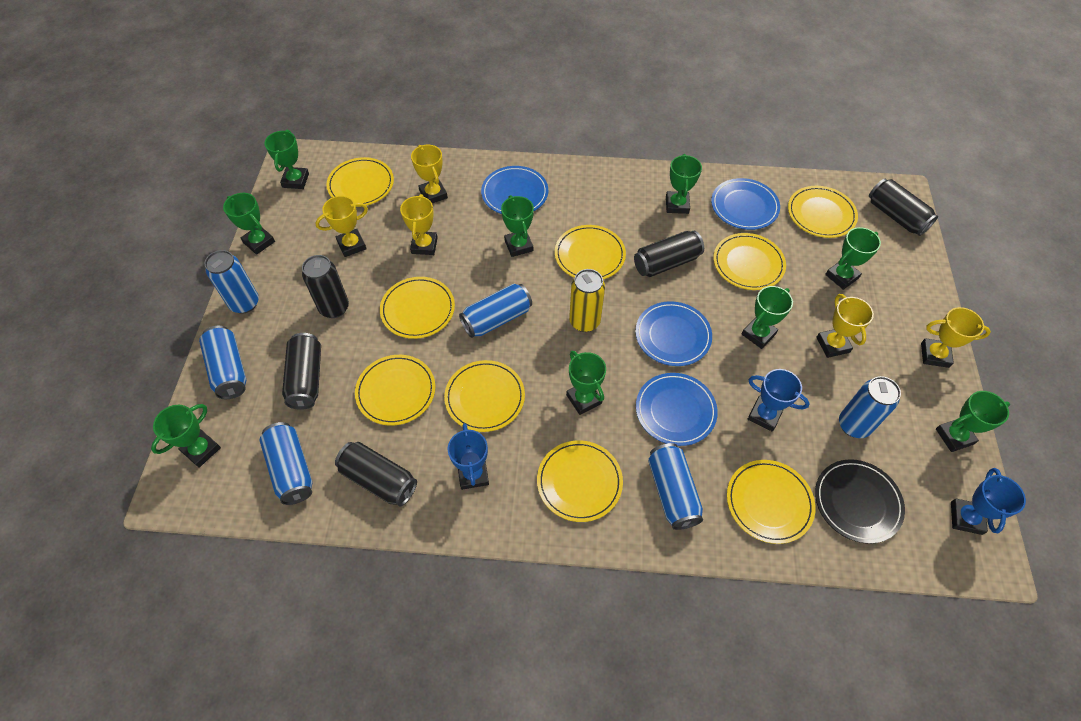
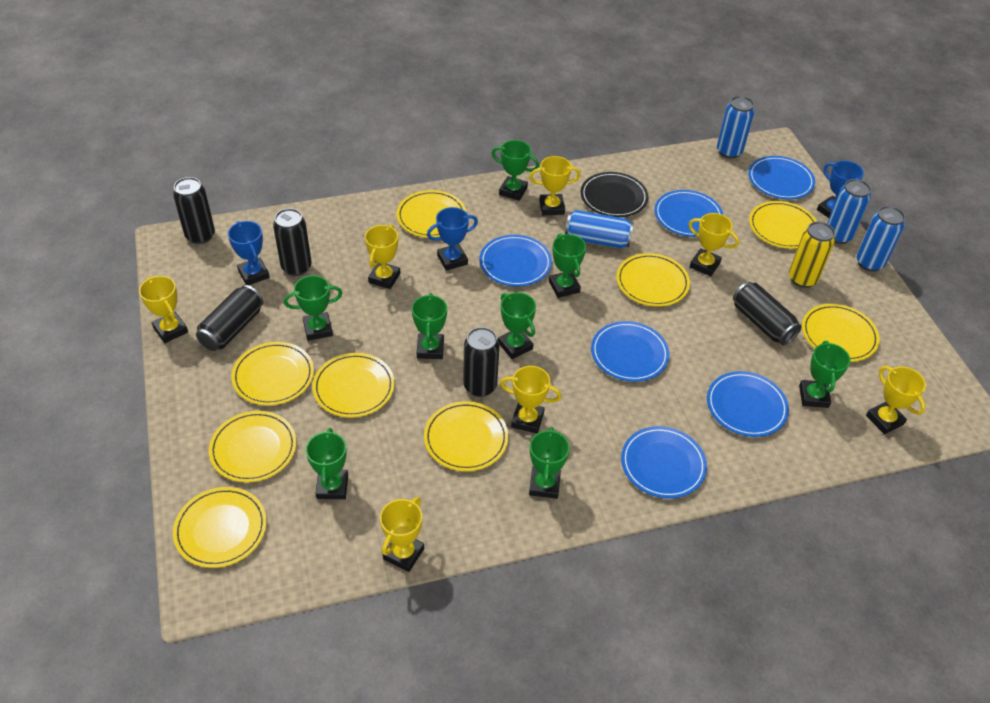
blue can: 6 -> 4
blue plate: 4 -> 6
green trophy: 9 -> 8
yellow trophy: 5 -> 7

